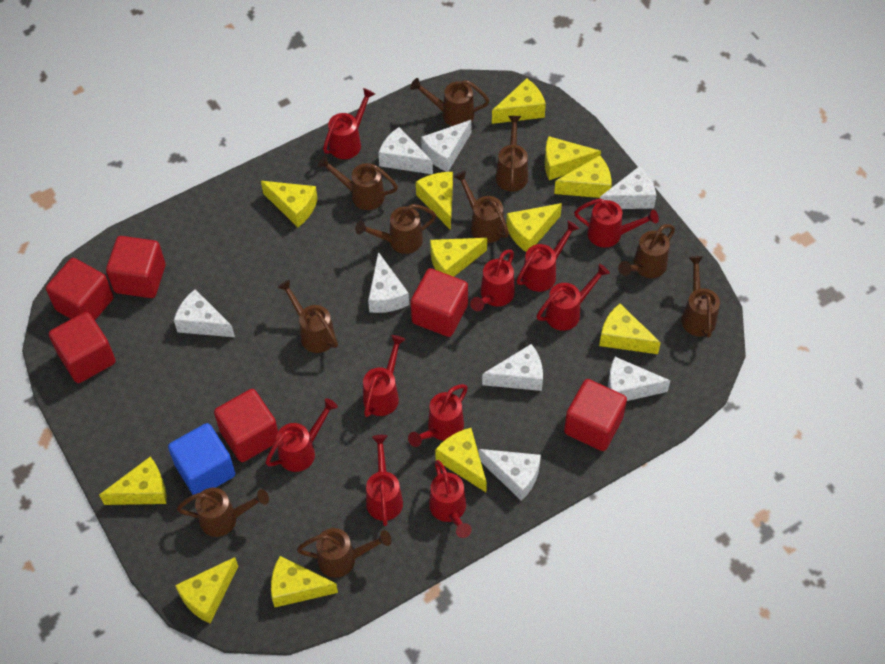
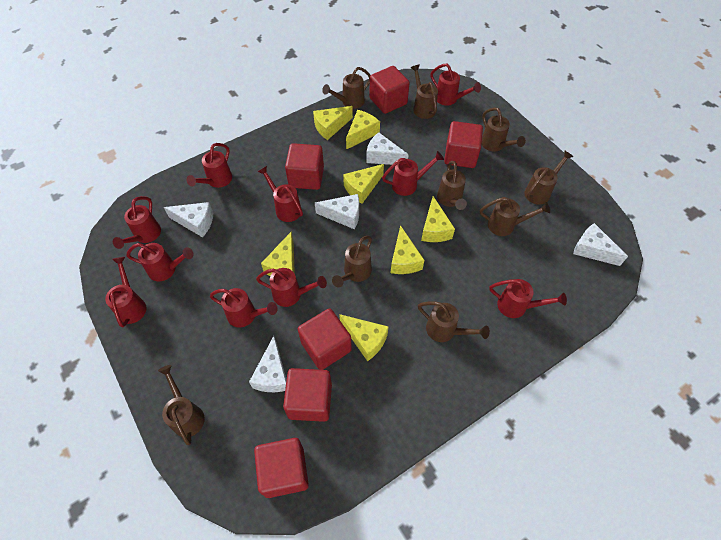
blue cube: 1 -> 0
brown watering can: 10 -> 9
white cheese: 8 -> 5
yellow cheese: 12 -> 7

